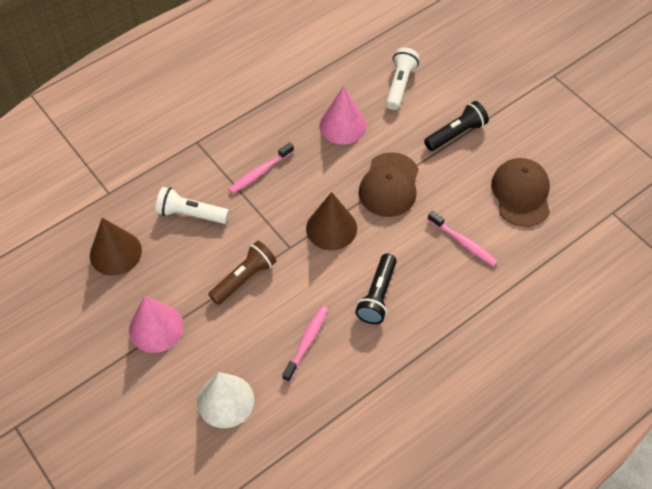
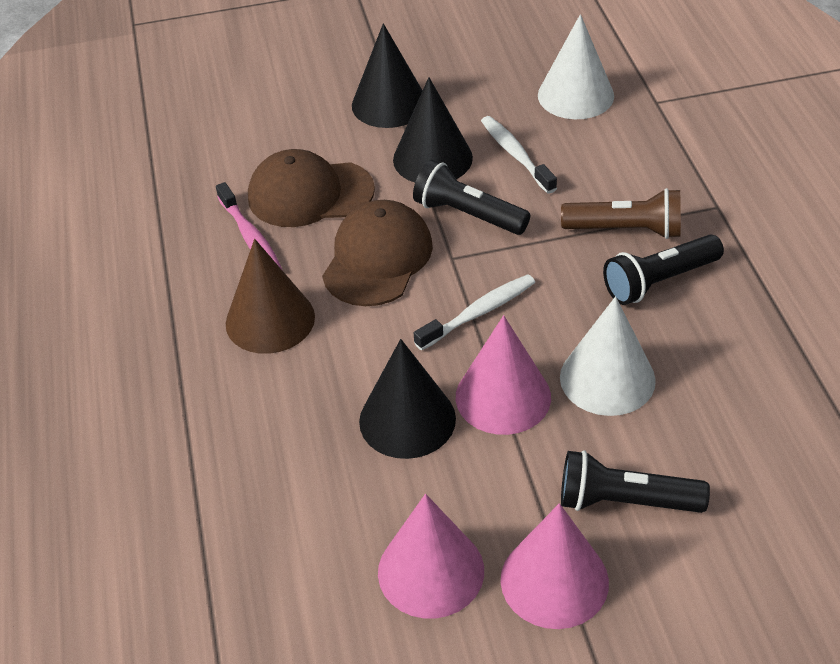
black cone: 0 -> 3
black flashlight: 2 -> 3
brown cone: 2 -> 1
pink cone: 2 -> 3
pink toothbrush: 3 -> 1
white cone: 1 -> 2
white flashlight: 2 -> 0
white toothbrush: 0 -> 2

